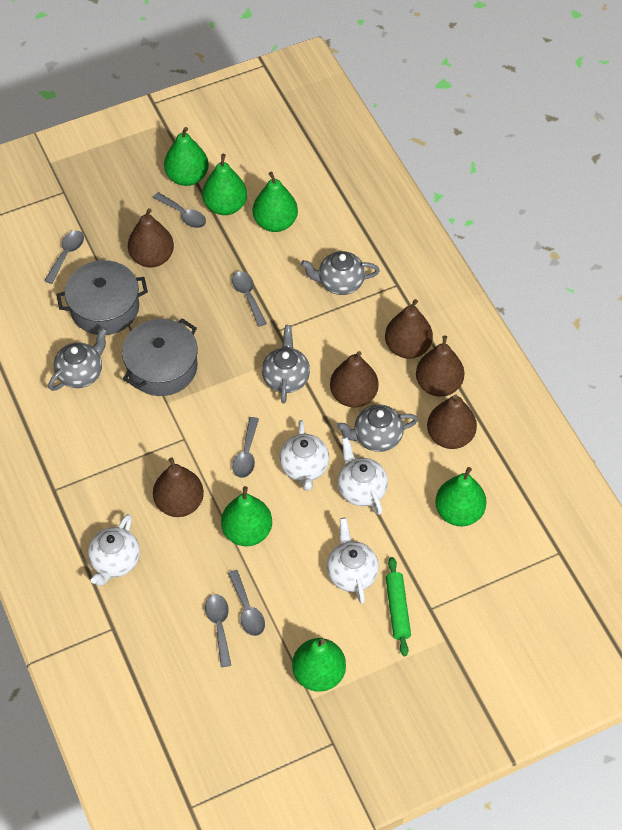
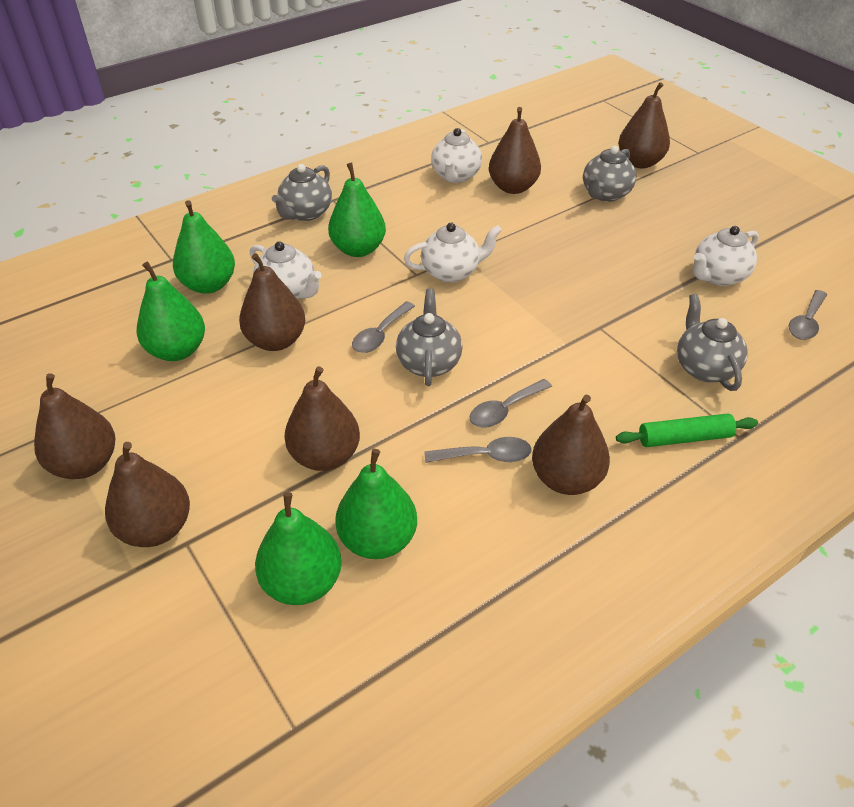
brown pear: 6 -> 7
green pear: 6 -> 5
grey pot: 2 -> 0
grey spoon: 6 -> 4

